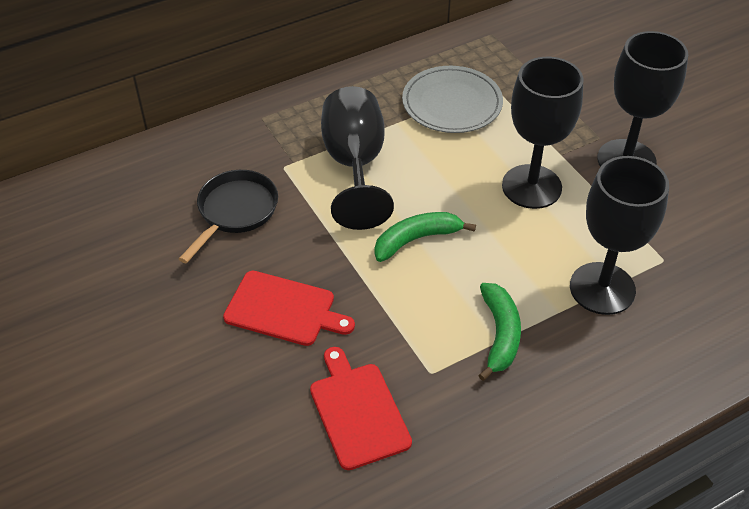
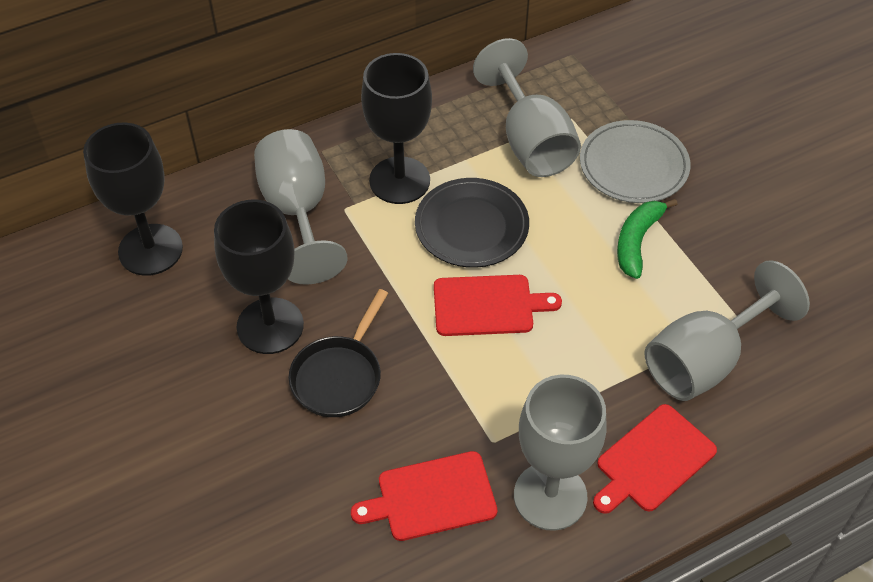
black goblet: 4 -> 3
black plate: 0 -> 1
green banana: 2 -> 1
grey goblet: 0 -> 4
red cutting board: 2 -> 3

